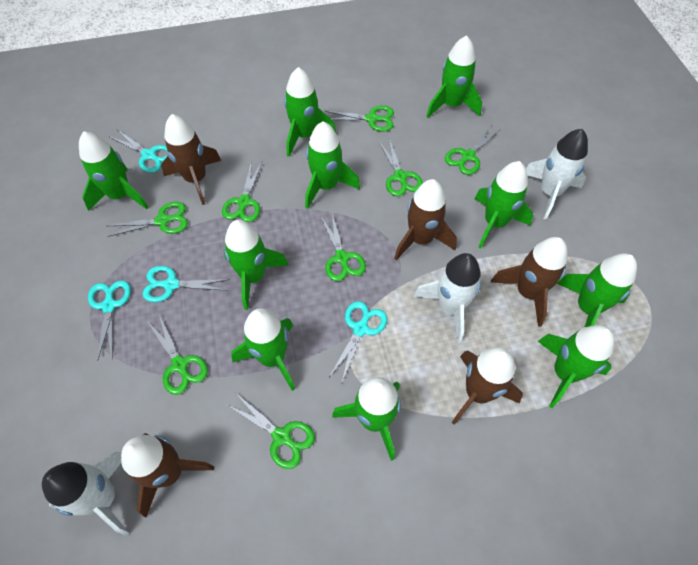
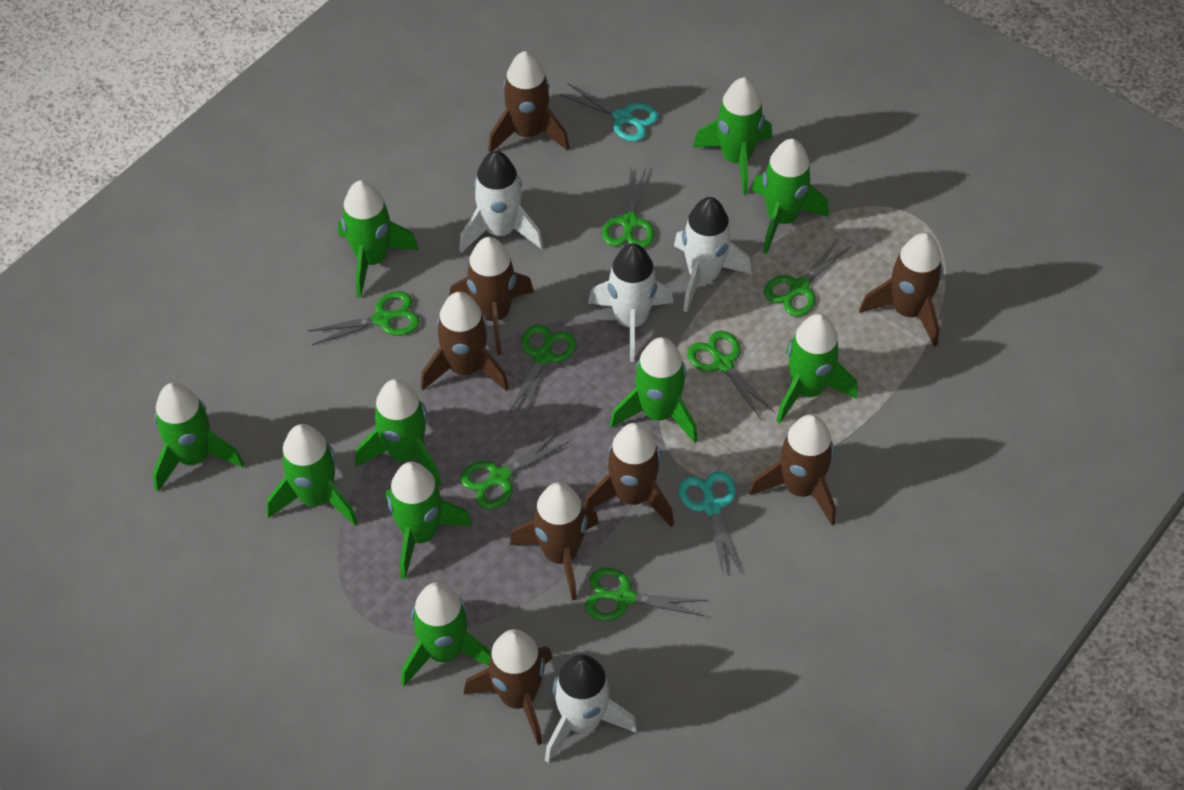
brown rocket: 5 -> 8
green scissors: 8 -> 7
turquoise scissors: 4 -> 2
white rocket: 3 -> 4

